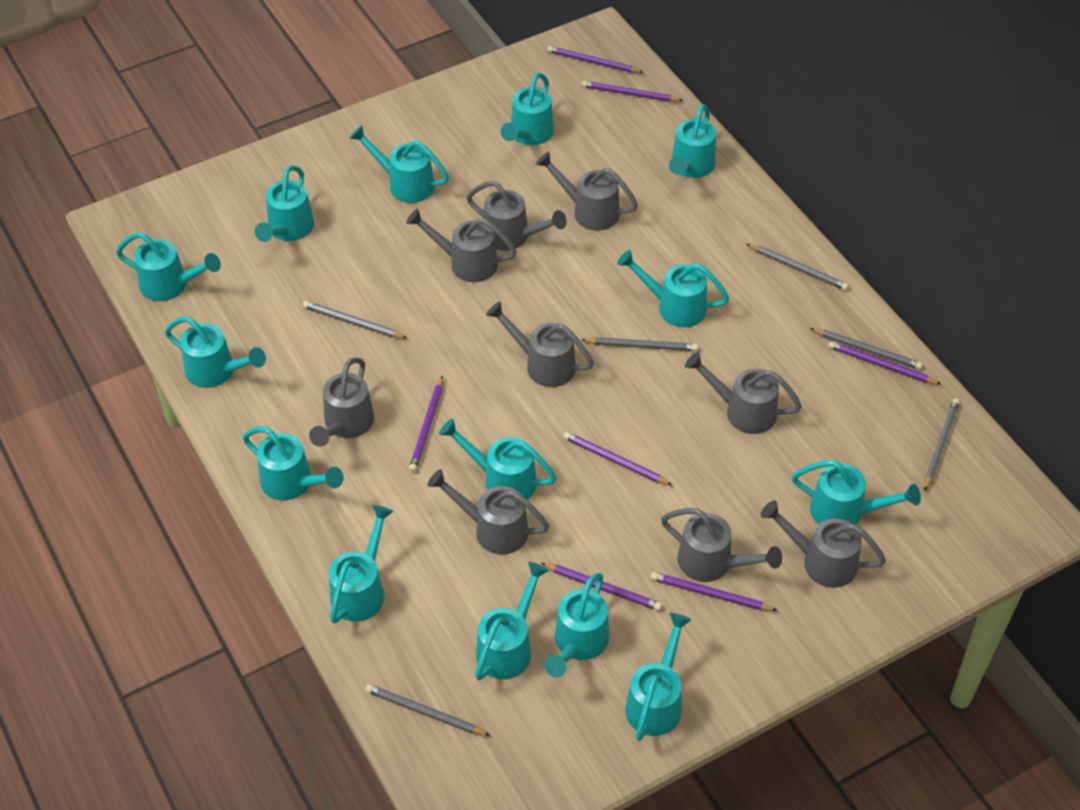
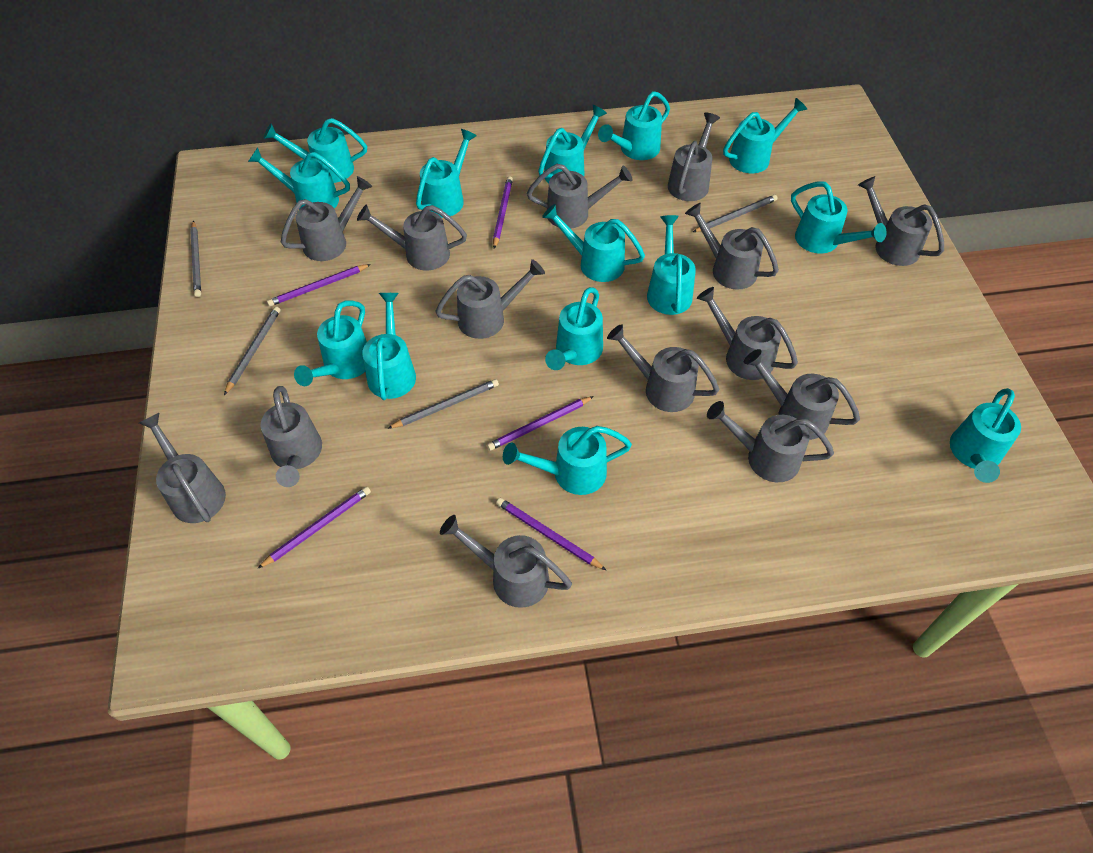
grey pencil: 6 -> 4
grey watering can: 9 -> 14
purple pencil: 7 -> 5

